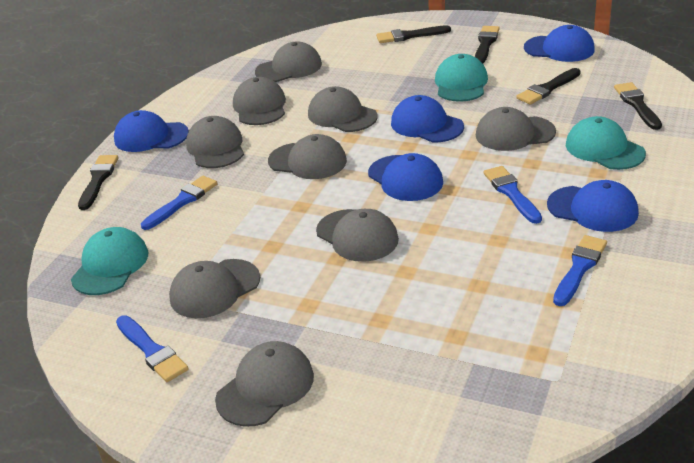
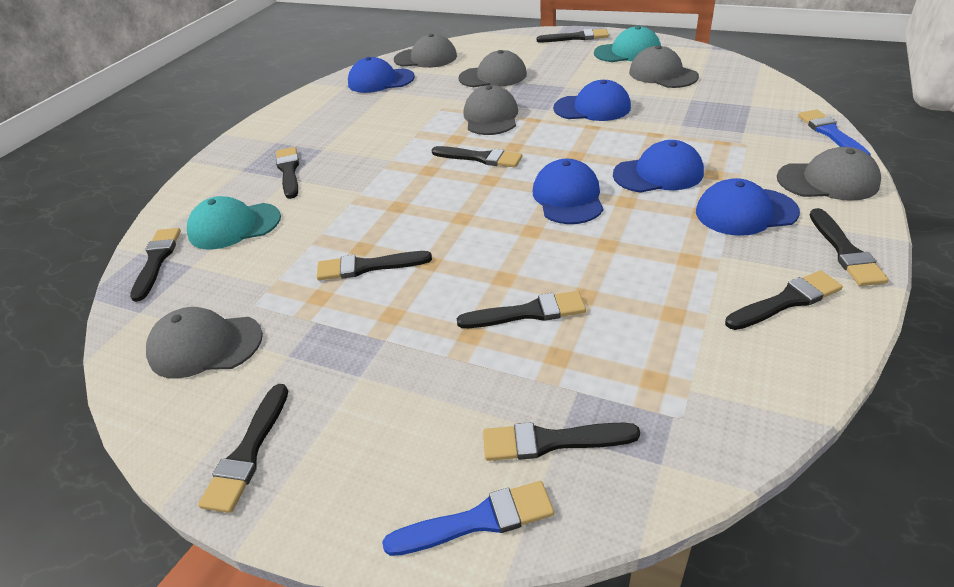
black brush: 5 -> 10
blue brush: 4 -> 2
grey cap: 9 -> 6
turquoise cap: 3 -> 2

